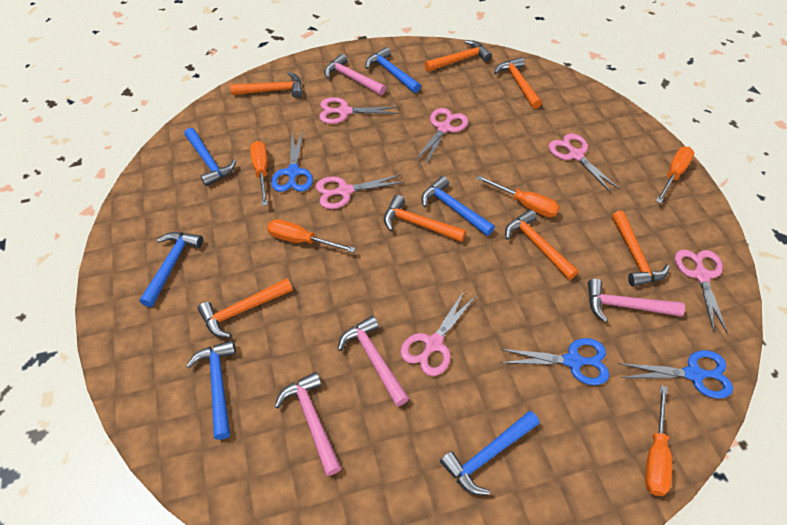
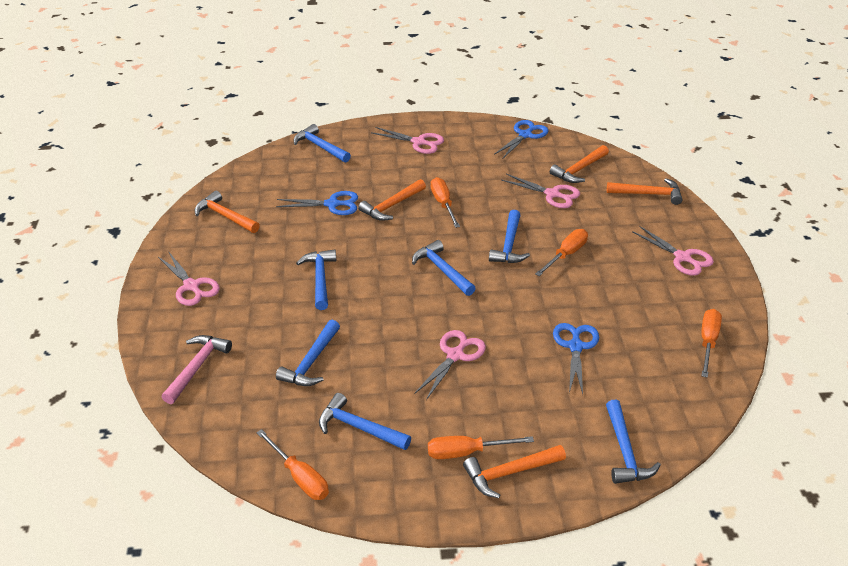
blue hammer: 6 -> 7
orange hammer: 7 -> 5
pink hammer: 4 -> 1
pink scissors: 6 -> 5

